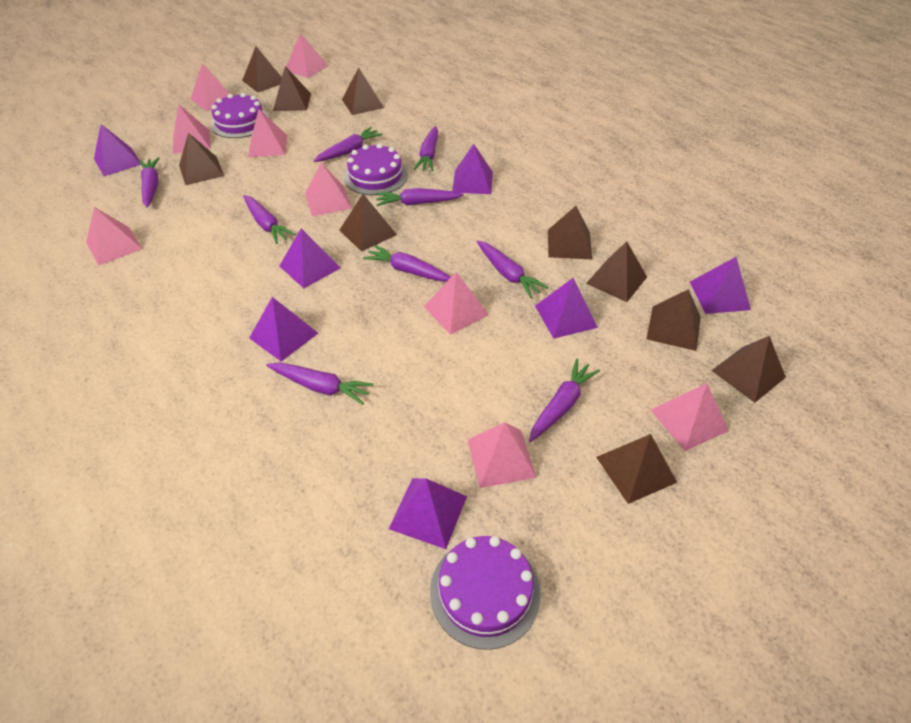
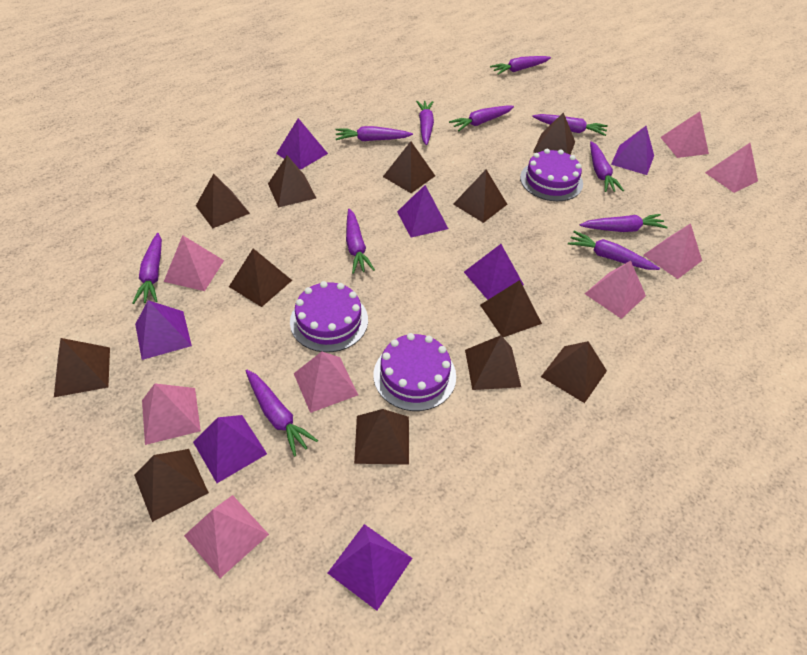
brown pyramid: 10 -> 12
pink pyramid: 9 -> 8
purple carrot: 9 -> 11

